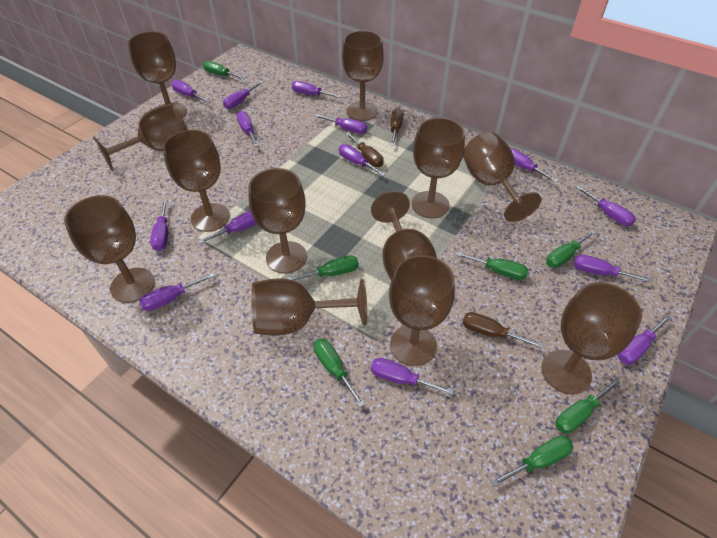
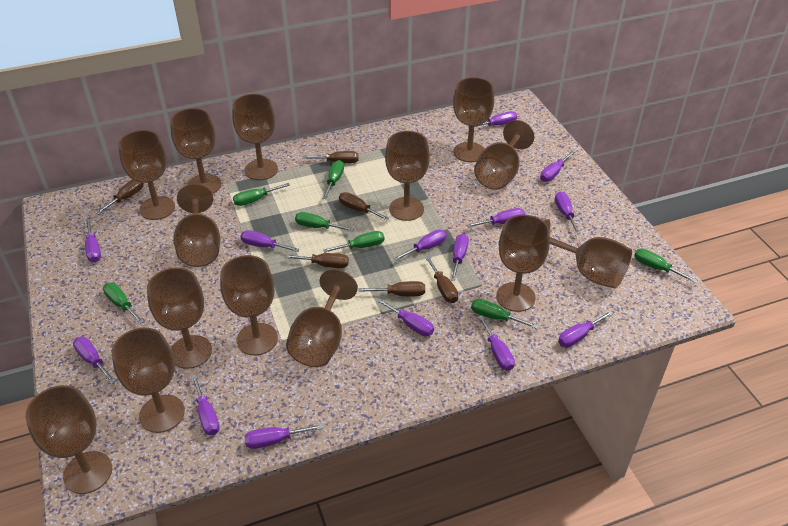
brown goblet: 12 -> 14
brown screwdriver: 3 -> 6

